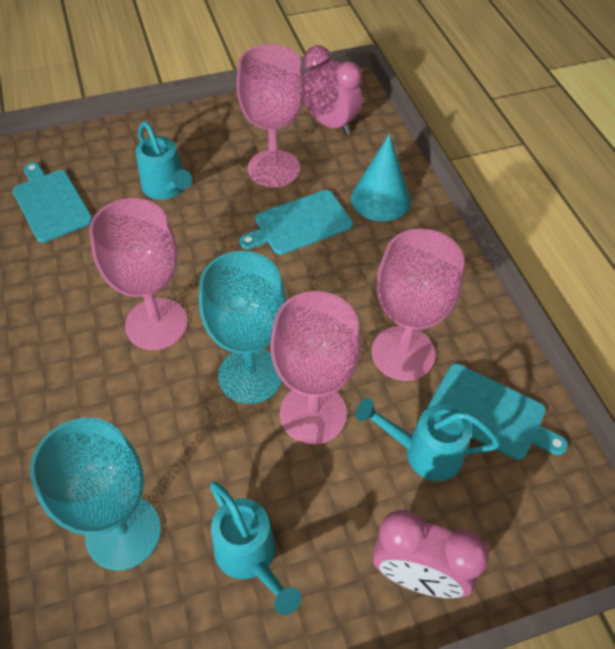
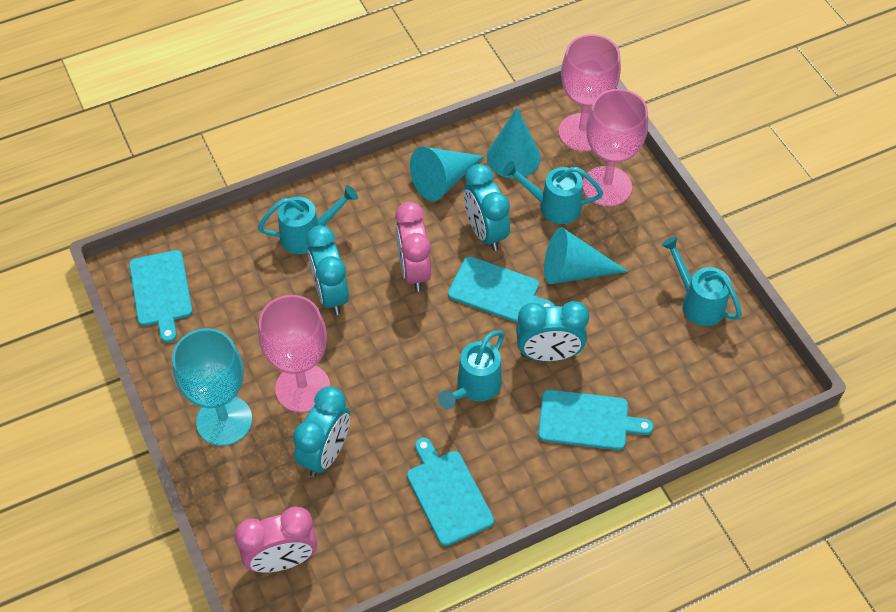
pink goblet: 4 -> 3
turquoise clock: 0 -> 4
turquoise cone: 1 -> 3
turquoise cutting board: 3 -> 4
turquoise goblet: 2 -> 1
turquoise watering can: 3 -> 4

